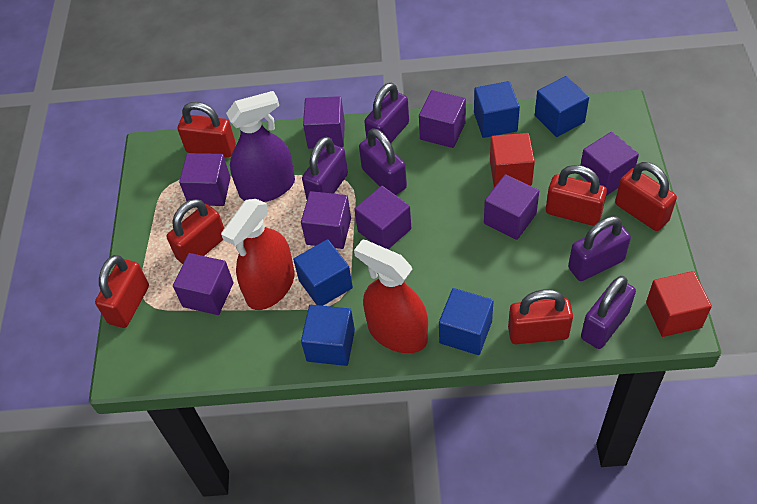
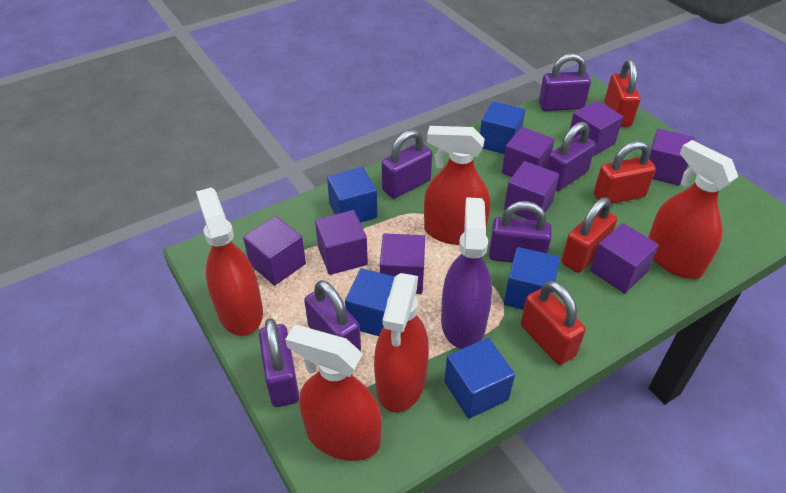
purple padlock: 5 -> 6
red cube: 2 -> 0
red padlock: 6 -> 4
red spray bottle: 2 -> 5

